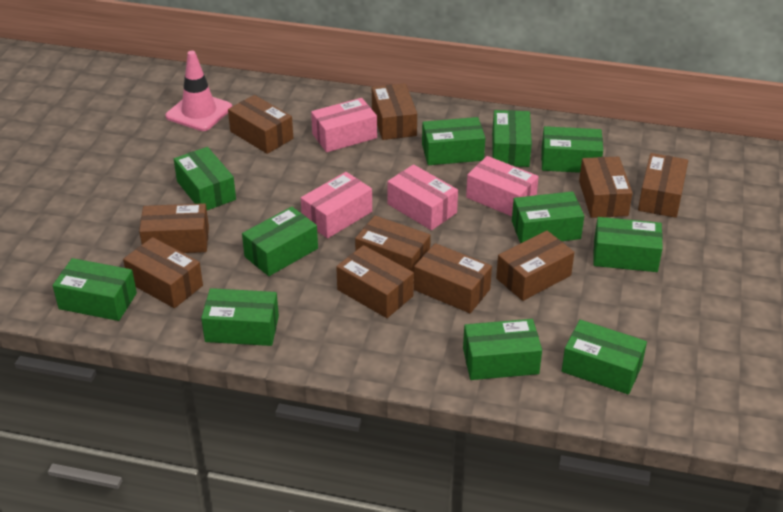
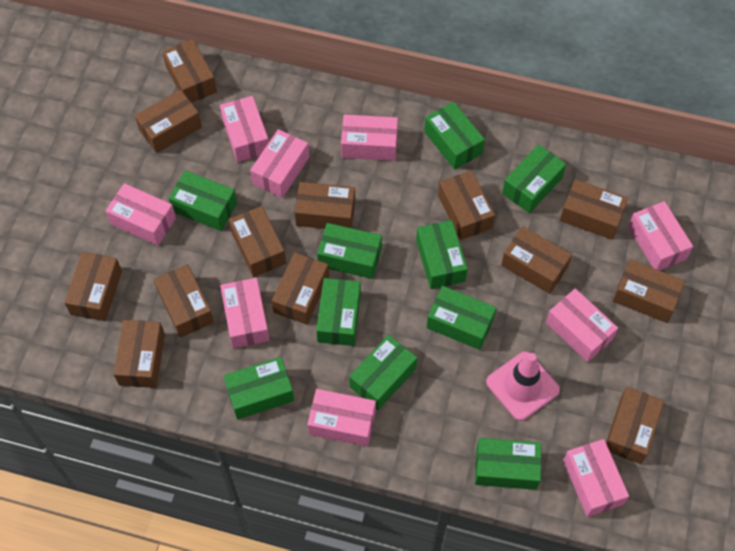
brown box: 10 -> 13
green box: 11 -> 10
pink box: 4 -> 9

